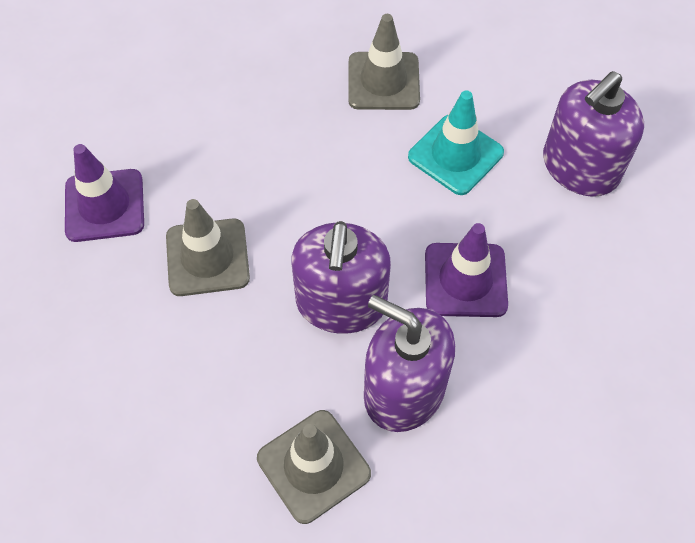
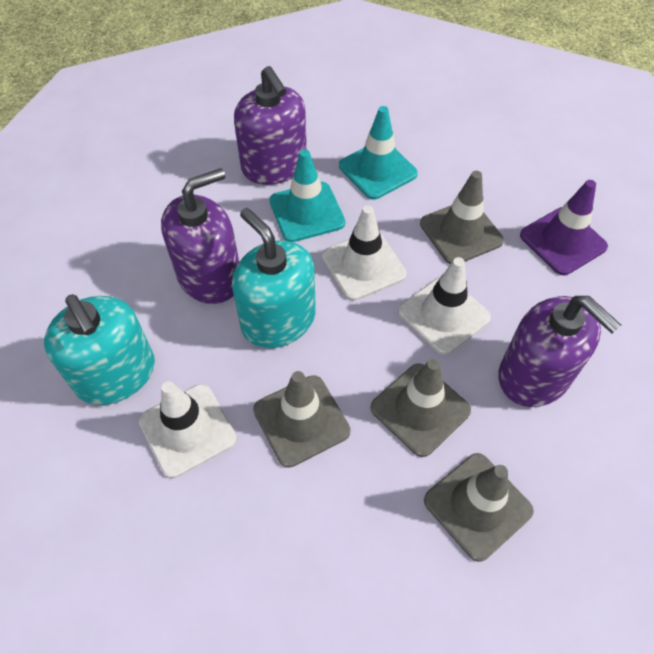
grey traffic cone: 3 -> 4
purple traffic cone: 2 -> 1
turquoise soap dispenser: 0 -> 2
turquoise traffic cone: 1 -> 2
white traffic cone: 0 -> 3

